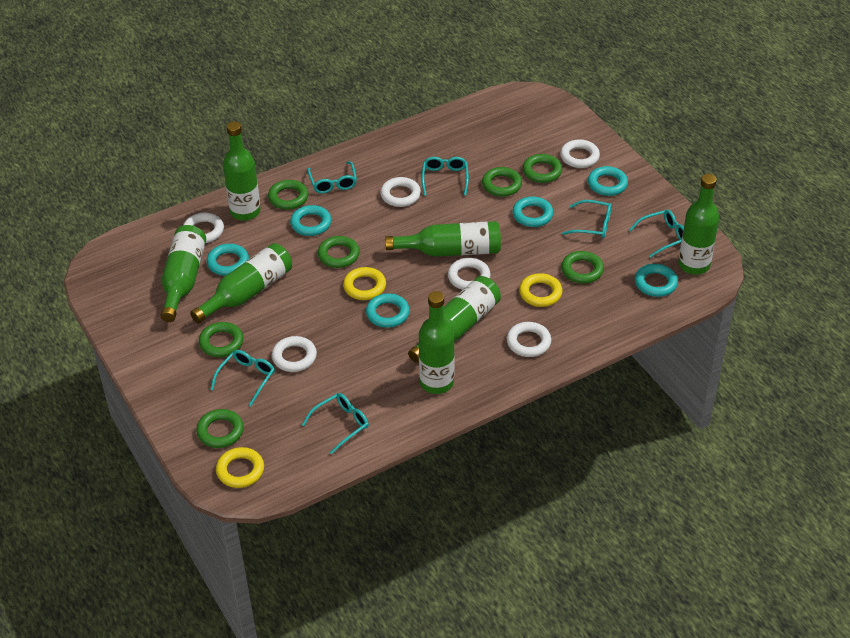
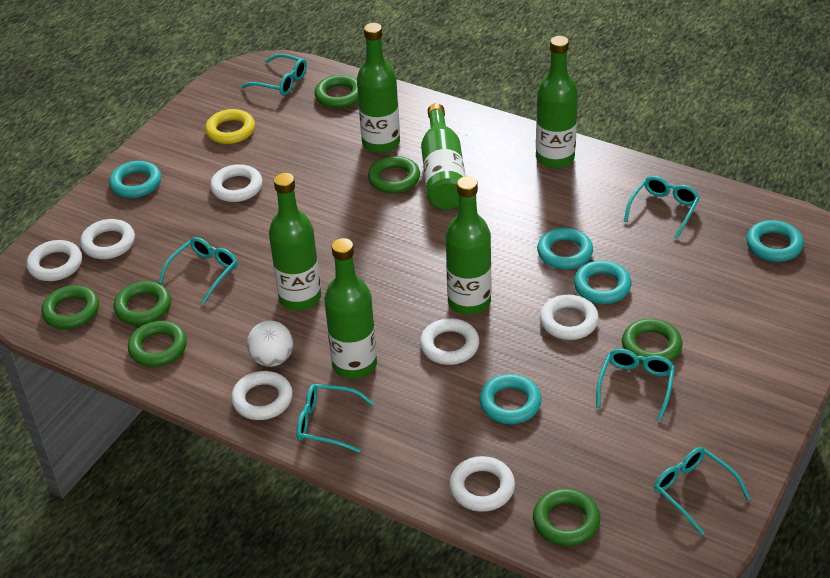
green bottle: 7 -> 6
turquoise ring: 6 -> 5
white ball: 0 -> 1
white ring: 6 -> 7
yellow ring: 3 -> 1

